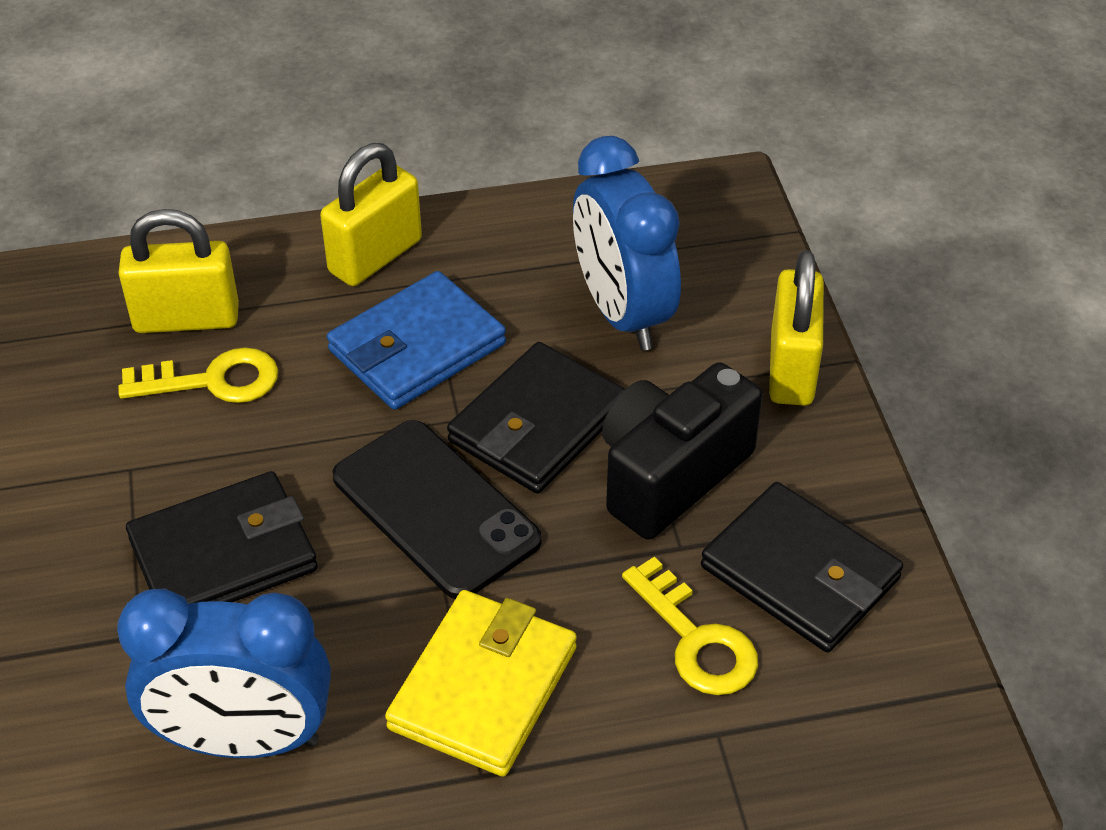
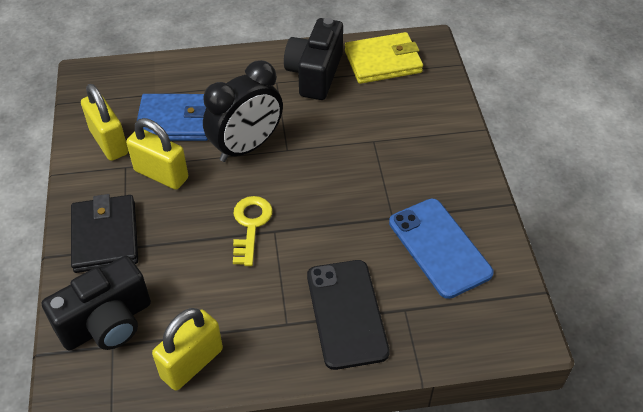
black camera: 1 -> 2
black clock: 0 -> 1
black wallet: 3 -> 1
blue clock: 2 -> 0
blue phone: 0 -> 1
yellow key: 2 -> 1

